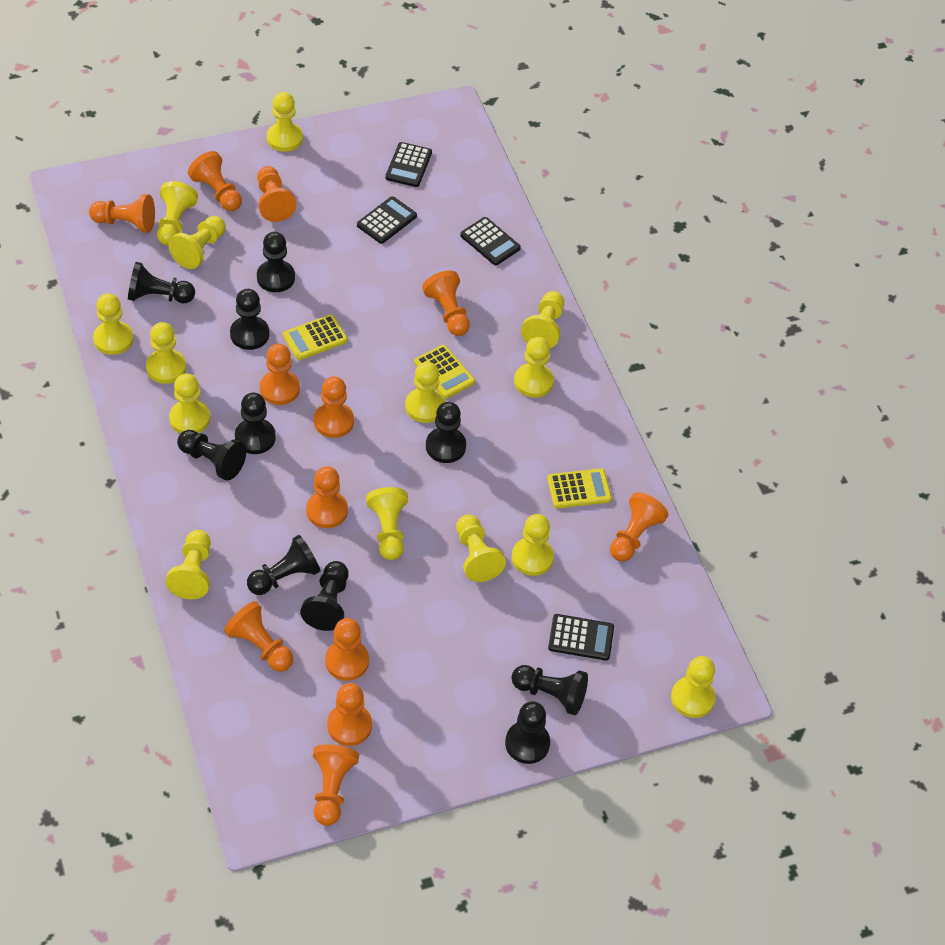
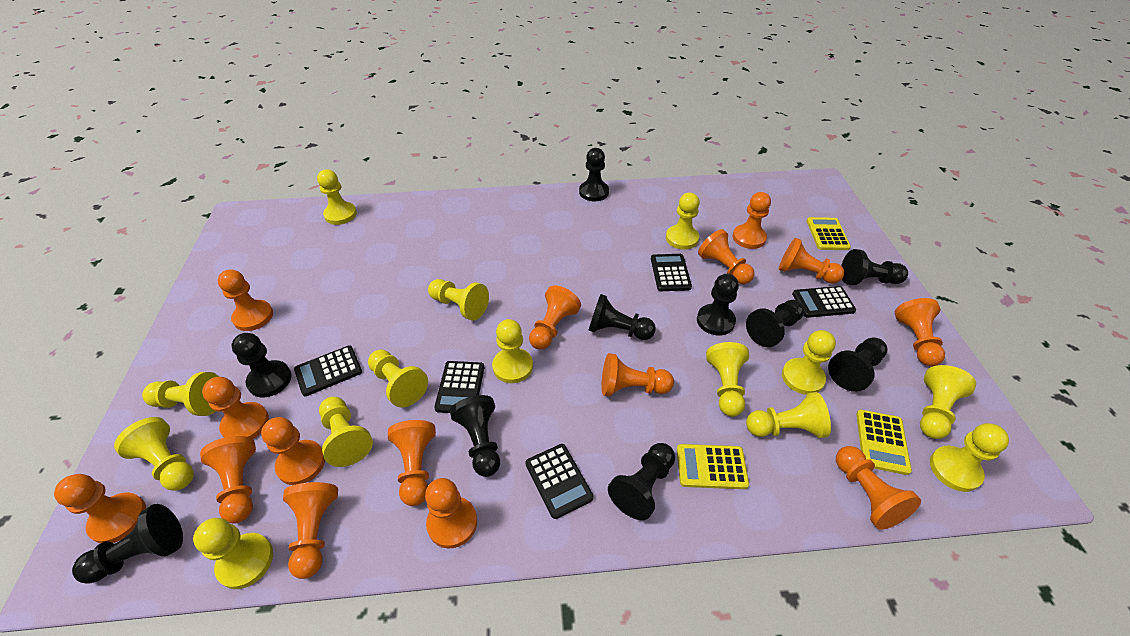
black calculator: 4 -> 5
orange pawn: 12 -> 15

